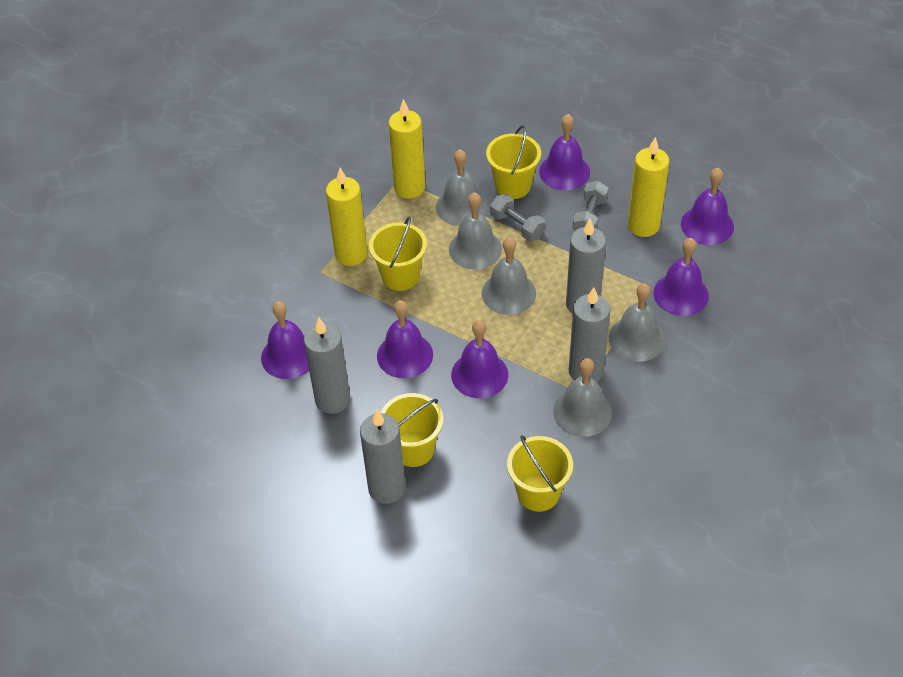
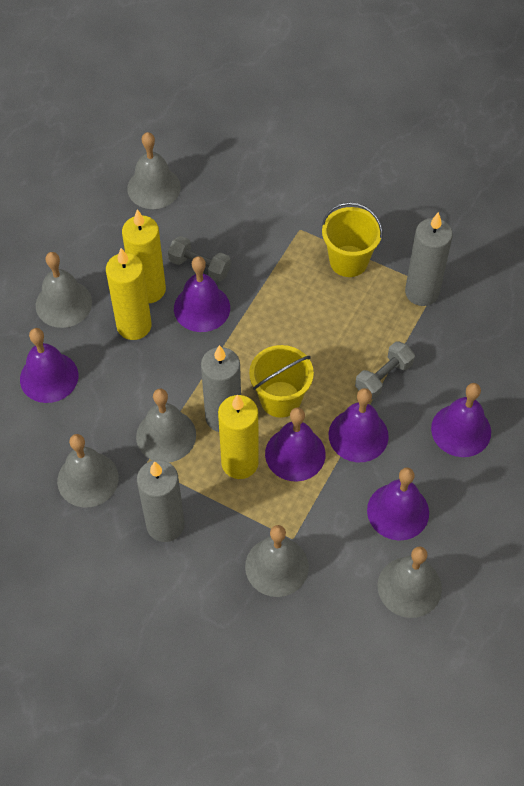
grey bell: 5 -> 6
grey candle: 4 -> 3
yellow bucket: 4 -> 2

